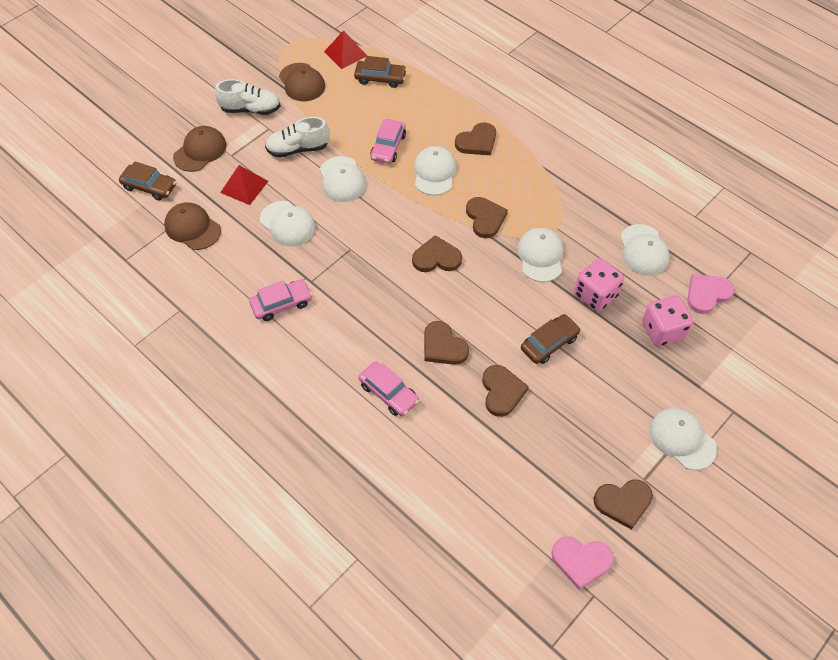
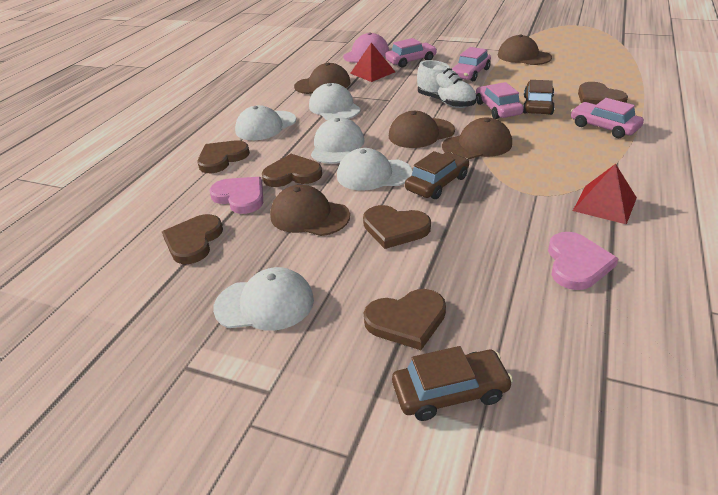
brown cap: 3 -> 5
pink cap: 0 -> 1
pink car: 3 -> 4
pink dice: 2 -> 0
white cap: 6 -> 5
white shoe: 2 -> 1

